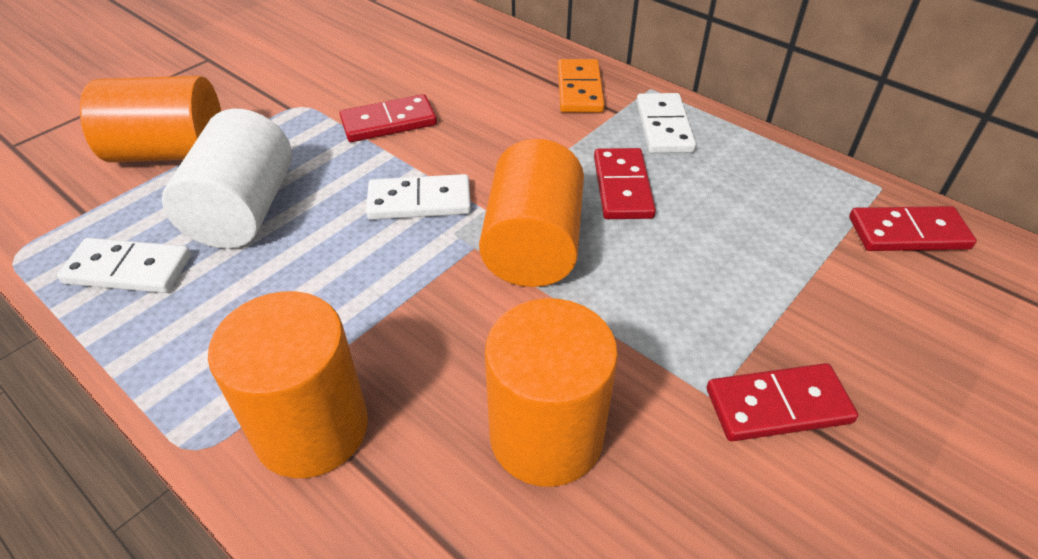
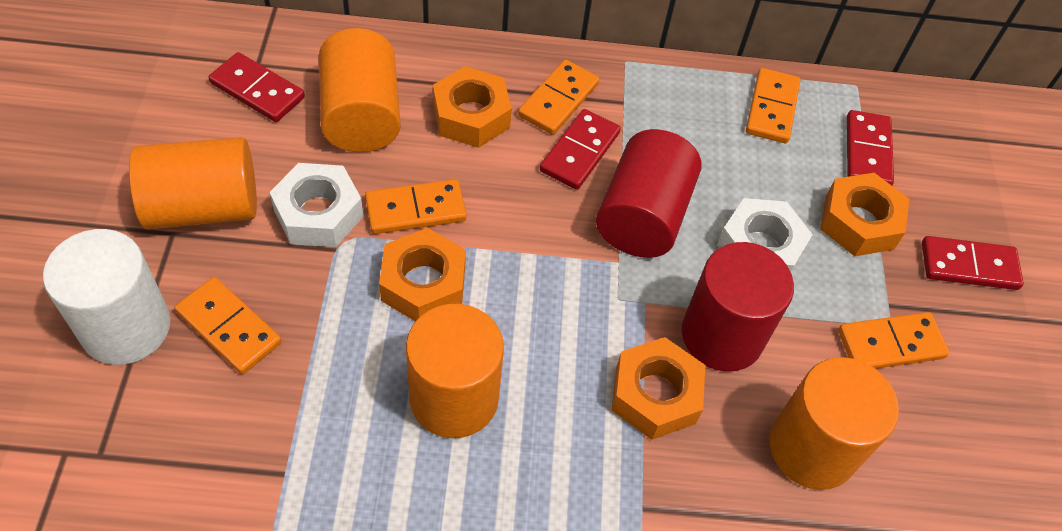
orange domino: 1 -> 5
orange nut: 0 -> 4
red cylinder: 0 -> 2
white domino: 3 -> 0
white nut: 0 -> 2

